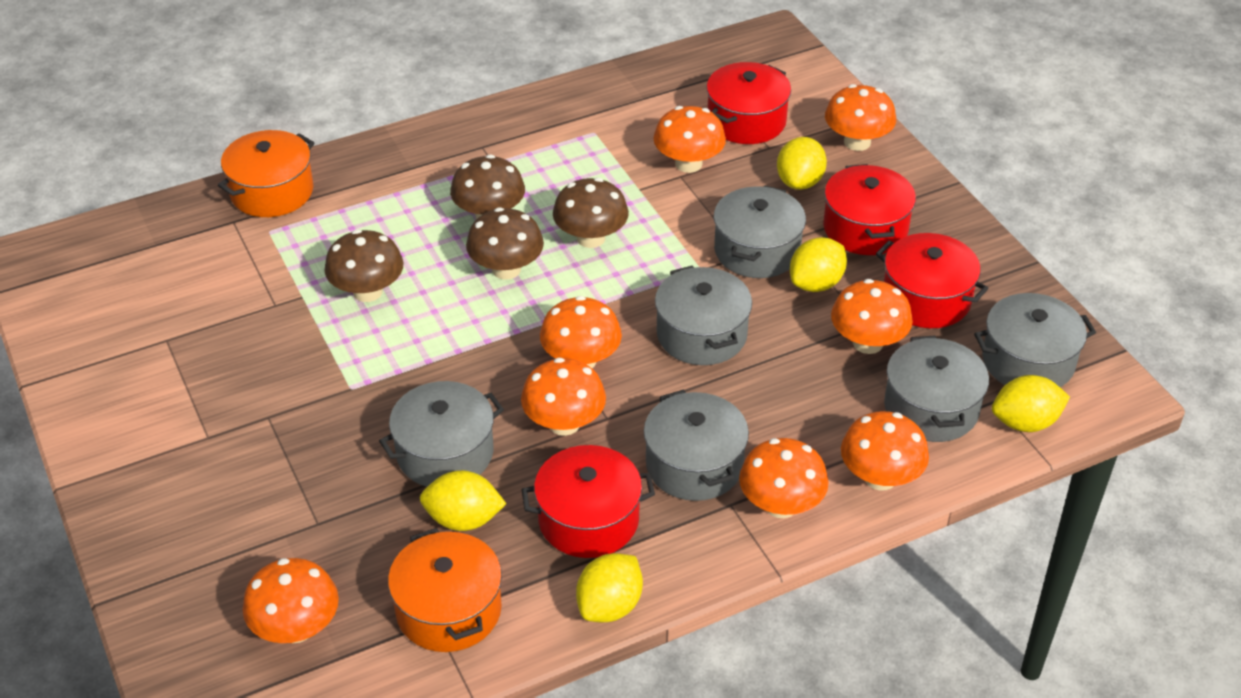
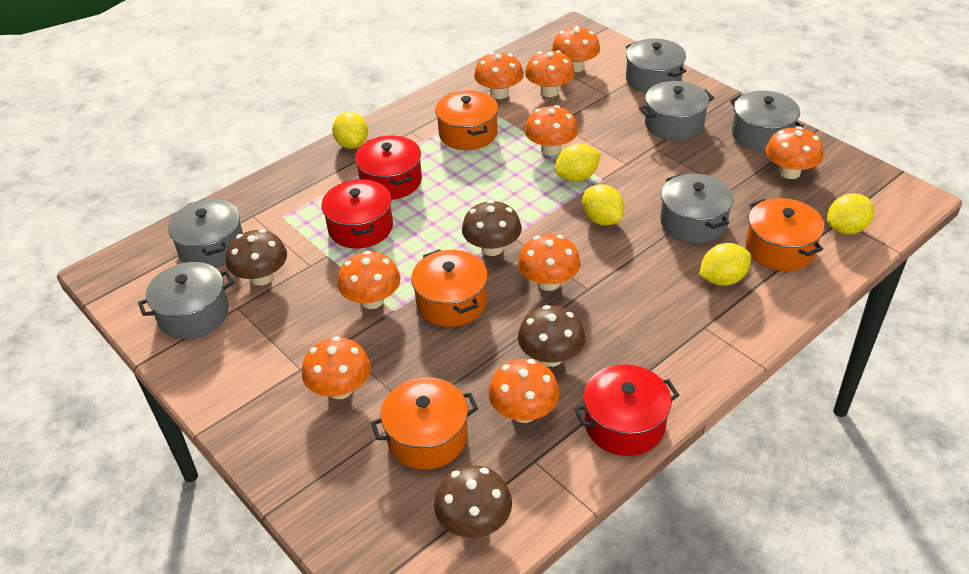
orange mushroom: 8 -> 9
orange pot: 2 -> 4
red pot: 4 -> 3

